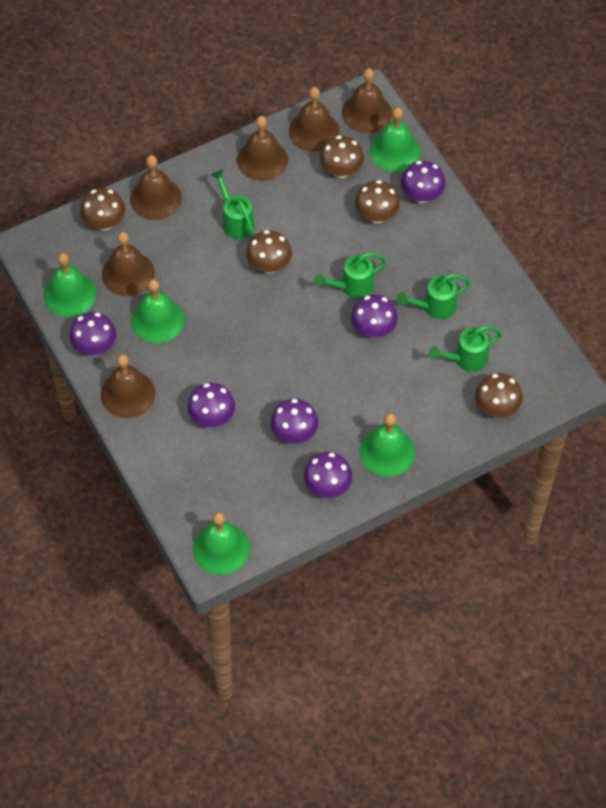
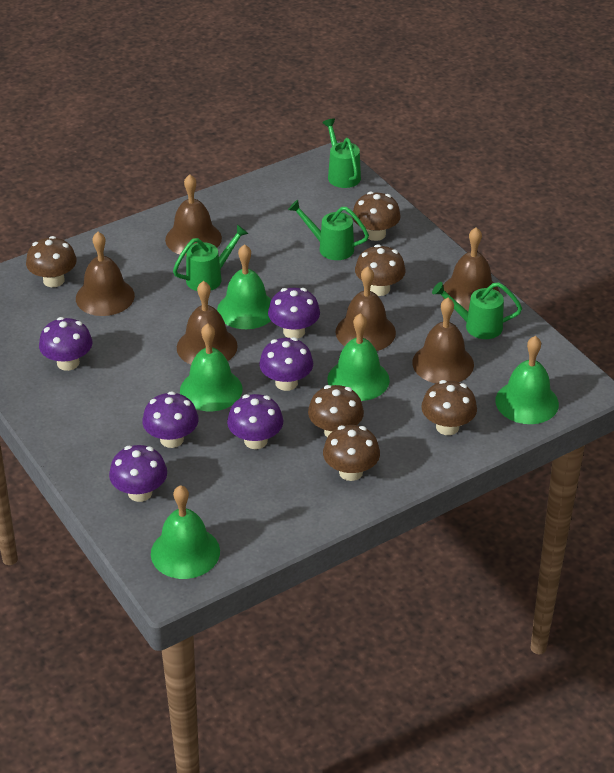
brown mushroom: 5 -> 6

